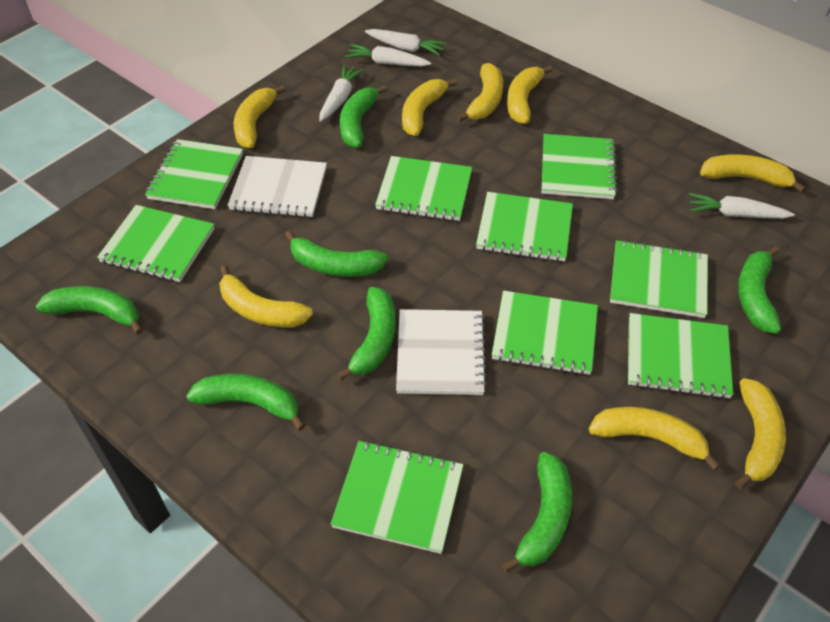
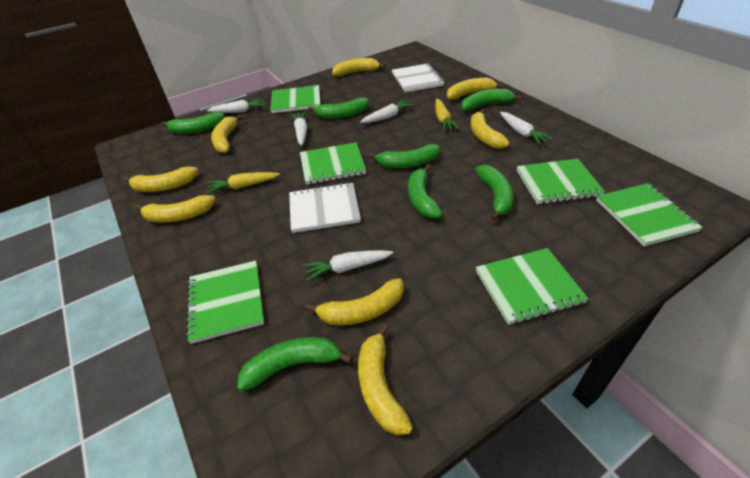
green notebook: 9 -> 6
white carrot: 4 -> 5
yellow carrot: 0 -> 2

